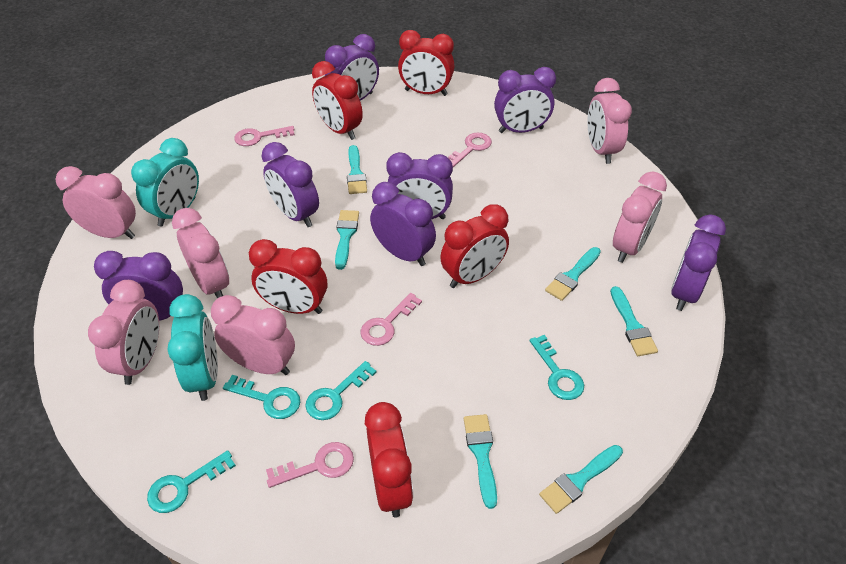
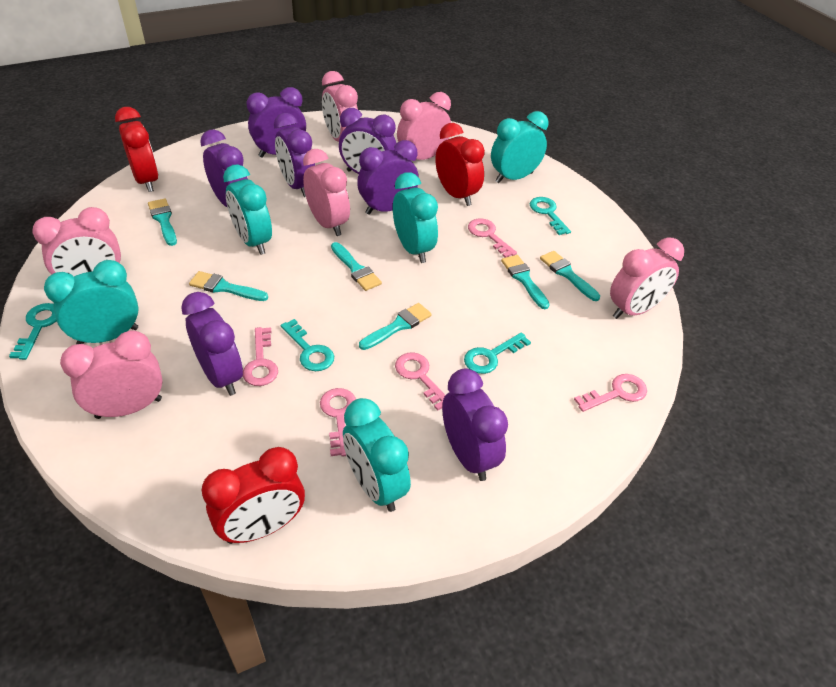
pink key: 4 -> 5
red clock: 5 -> 3
turquoise clock: 2 -> 5

